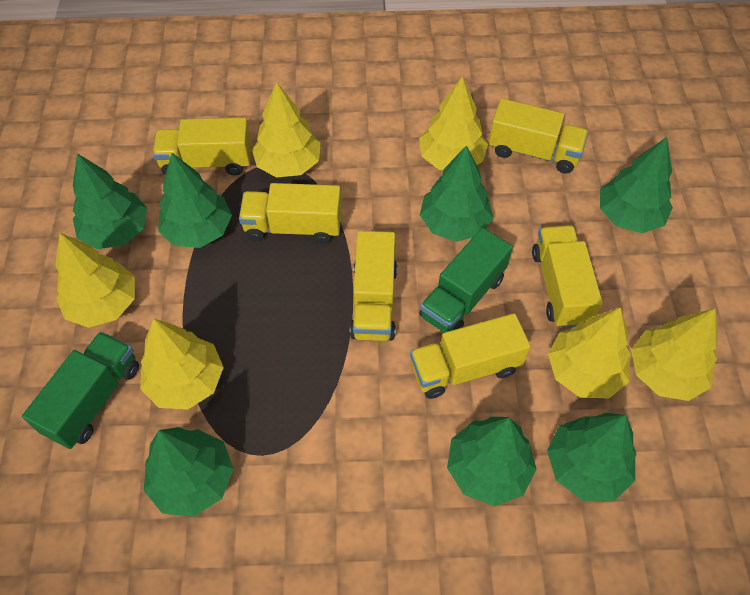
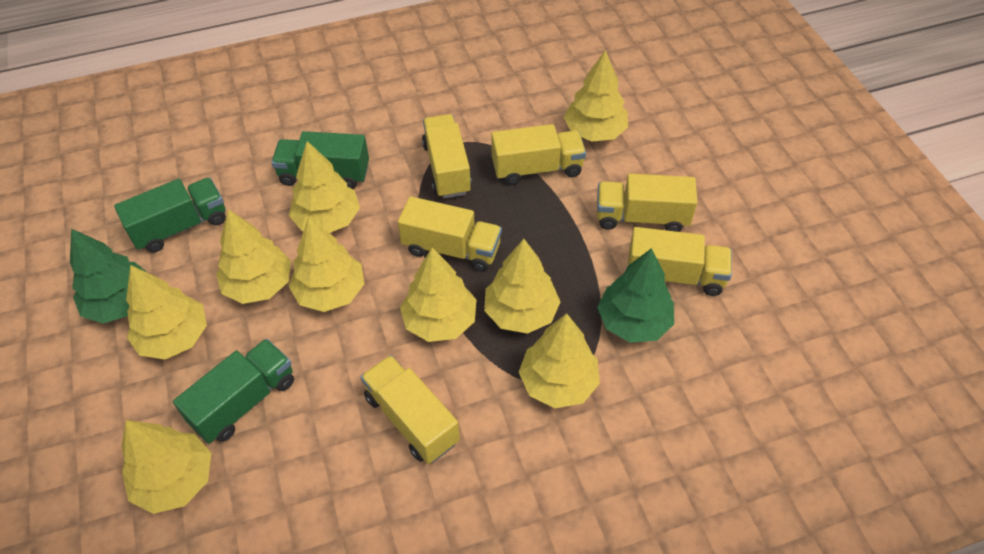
green tree: 7 -> 2
green truck: 2 -> 3
yellow tree: 6 -> 9

